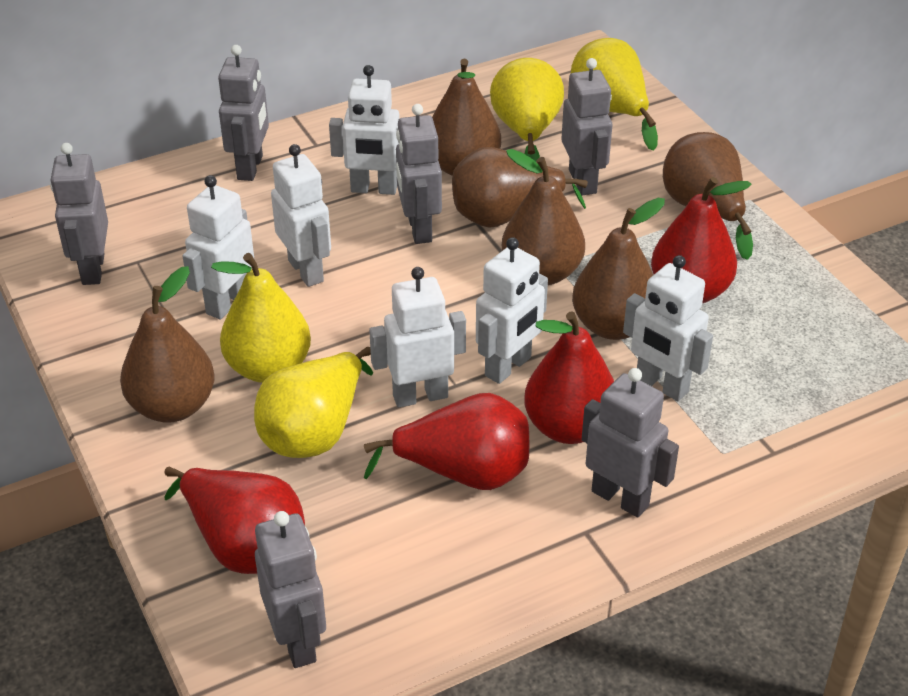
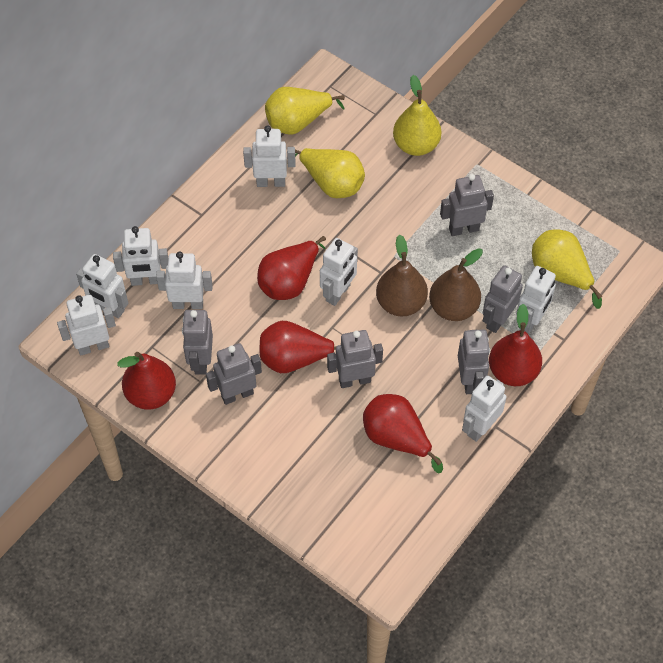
brown pear: 6 -> 2
red pear: 4 -> 5
white robot: 6 -> 8

